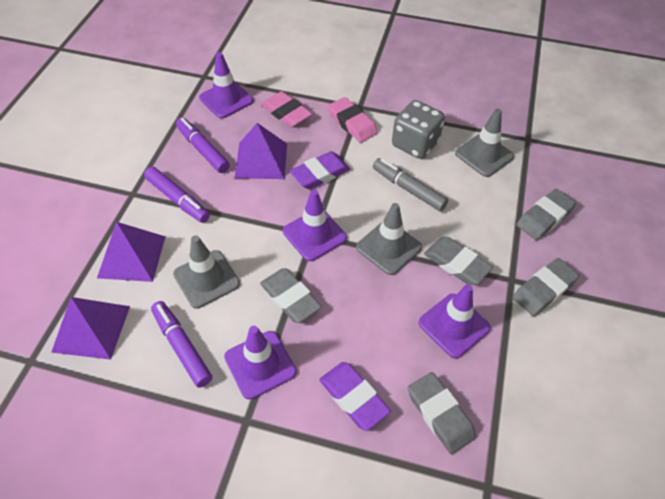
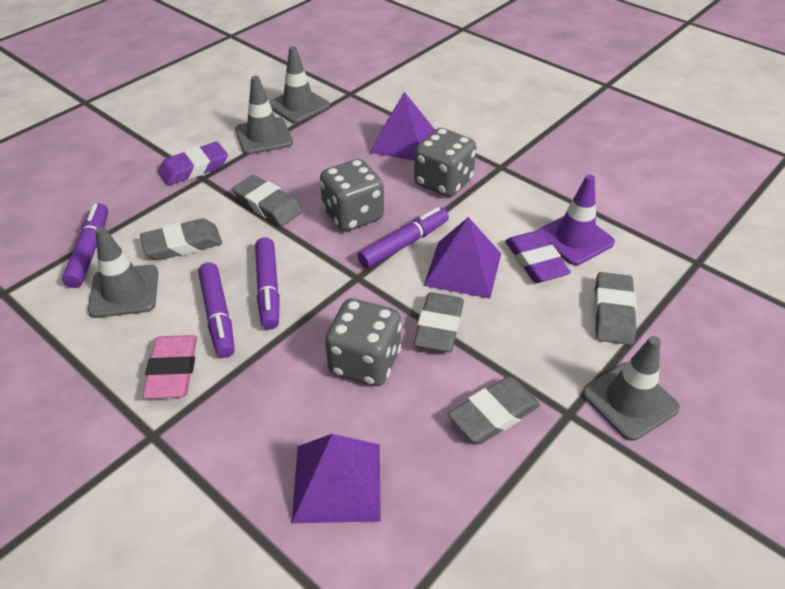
grey dice: 1 -> 3
grey marker: 1 -> 0
grey traffic cone: 3 -> 4
pink eraser: 2 -> 1
purple marker: 3 -> 4
purple traffic cone: 4 -> 1

